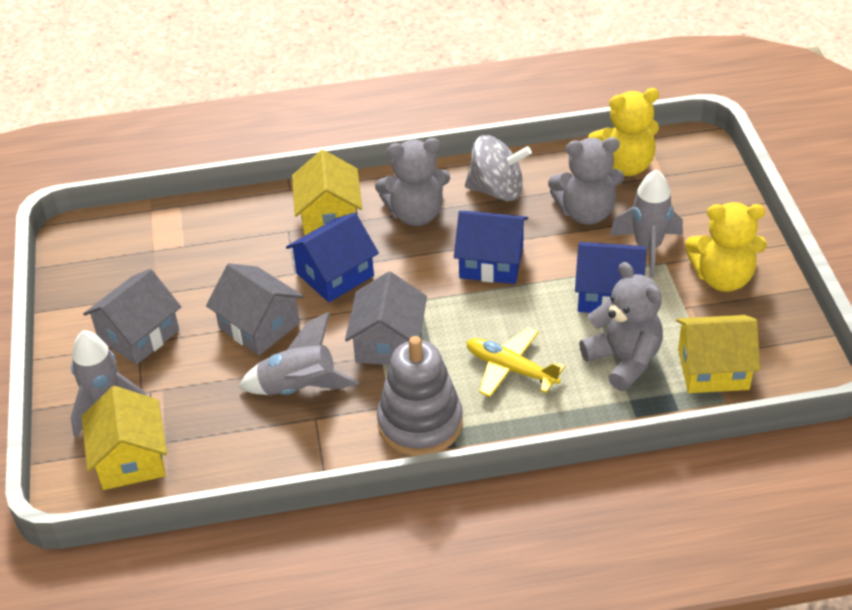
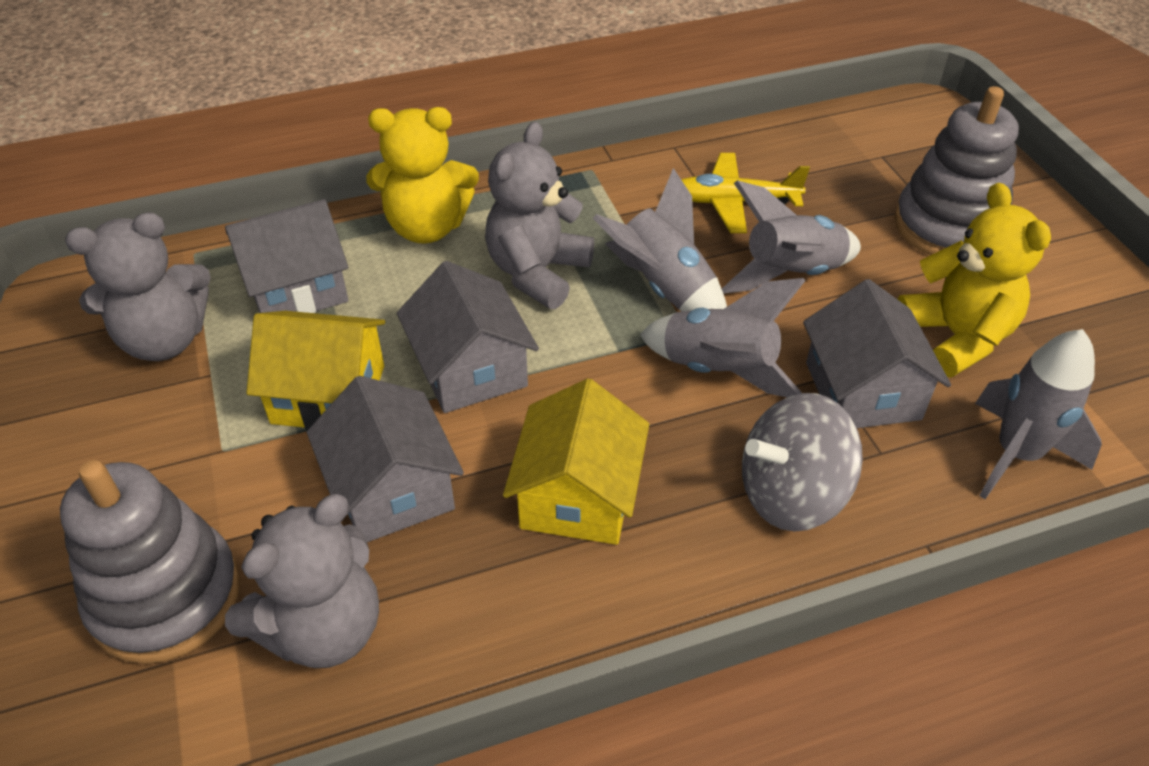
blue house: 3 -> 0
grey house: 3 -> 4
grey rocket: 3 -> 4
grey stacking toy: 1 -> 2
yellow house: 3 -> 2

